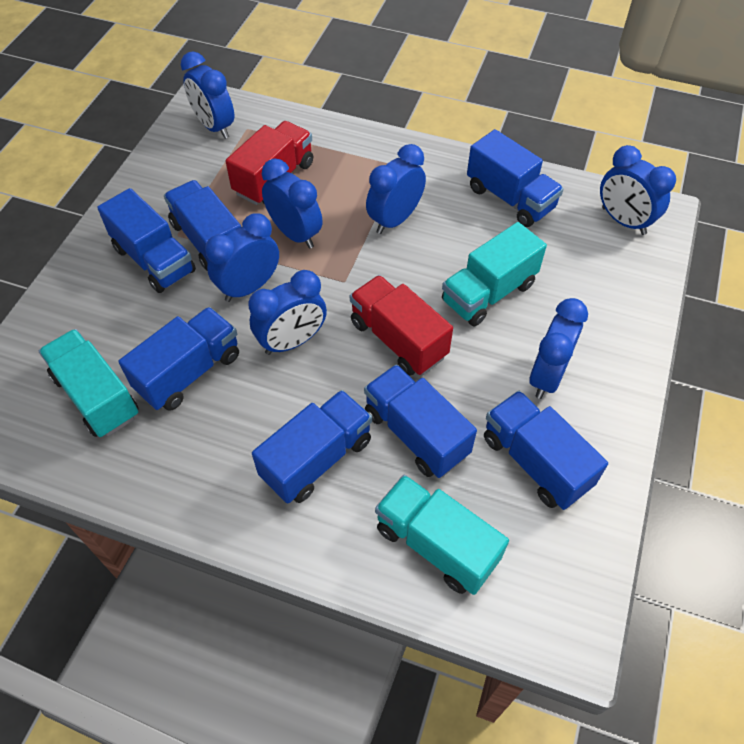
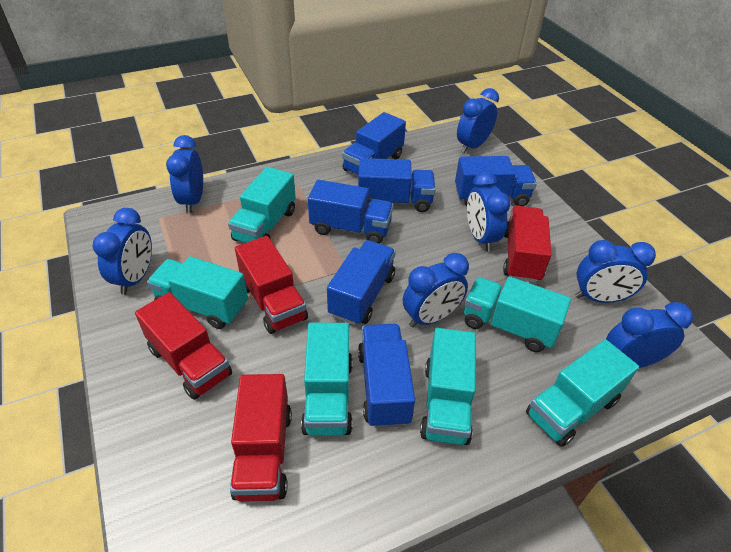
blue truck: 7 -> 6
red truck: 2 -> 4
turquoise truck: 3 -> 6

